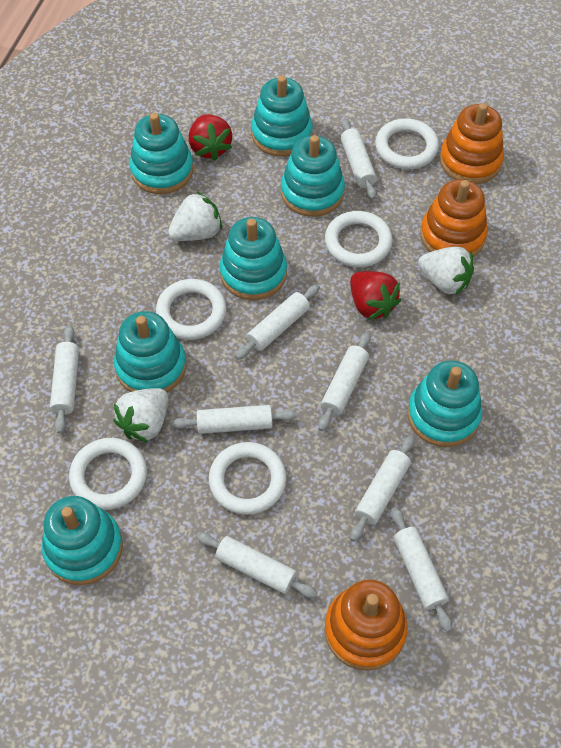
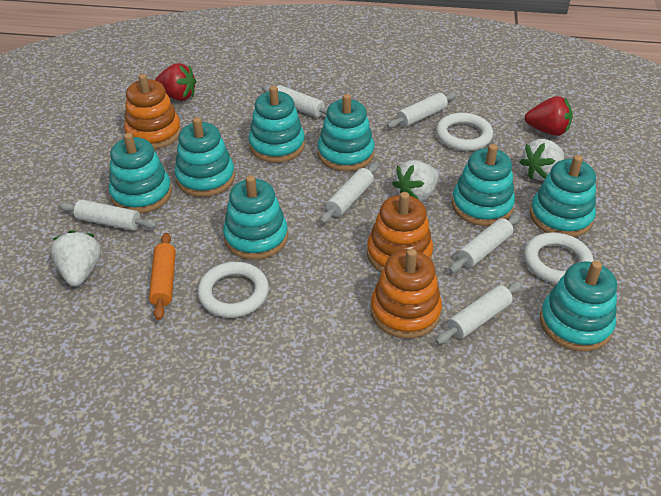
orange rolling pin: 0 -> 1
turquoise stacking toy: 7 -> 8
white ring: 5 -> 3
white rolling pin: 8 -> 6

